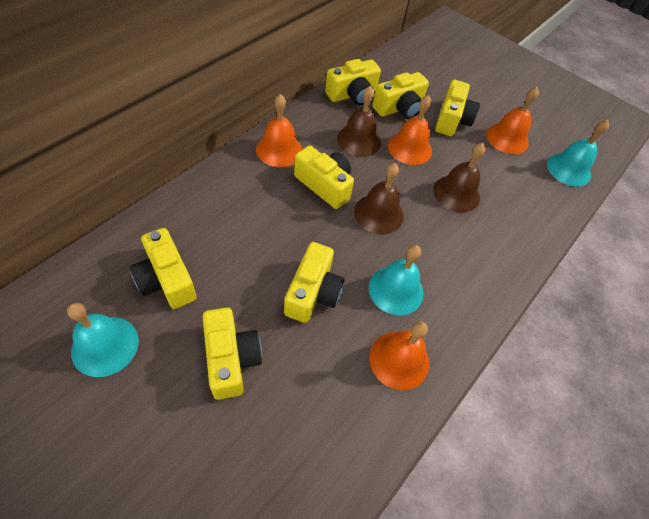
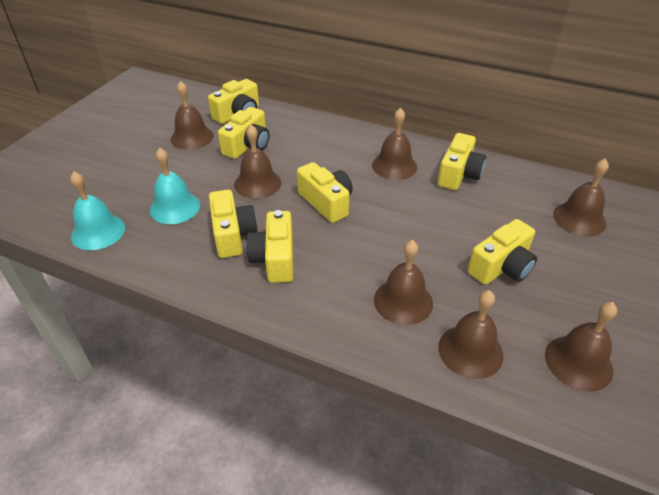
brown bell: 3 -> 7
orange bell: 4 -> 0
turquoise bell: 3 -> 2

